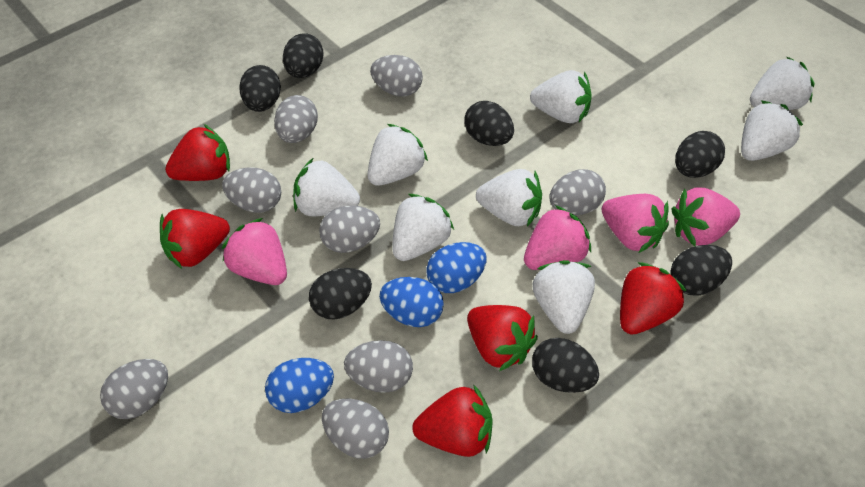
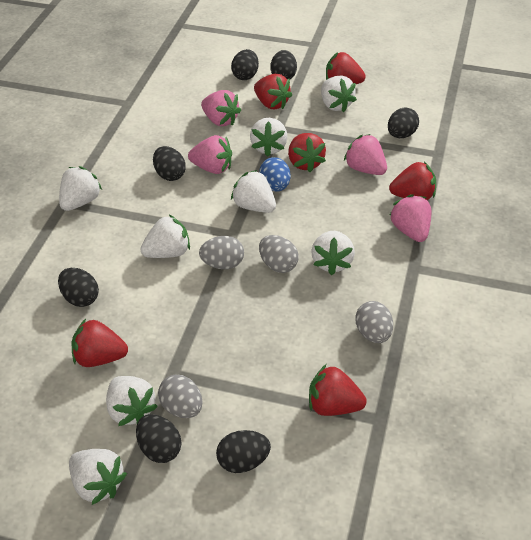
blue egg: 3 -> 1
grey egg: 8 -> 4
red strawberry: 5 -> 6

